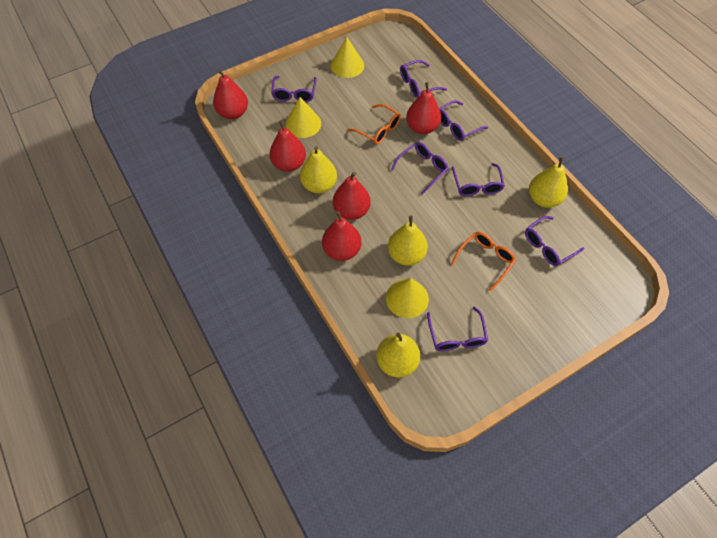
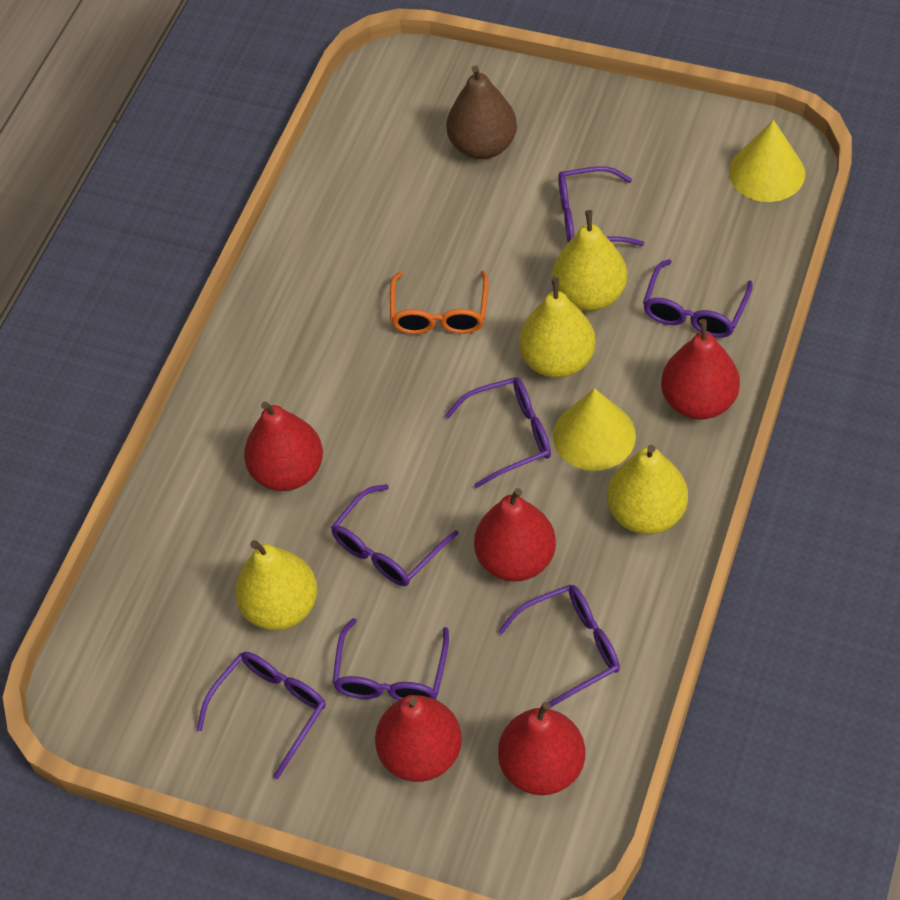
brown pear: 0 -> 1
orange glasses: 2 -> 1
yellow cone: 3 -> 2

